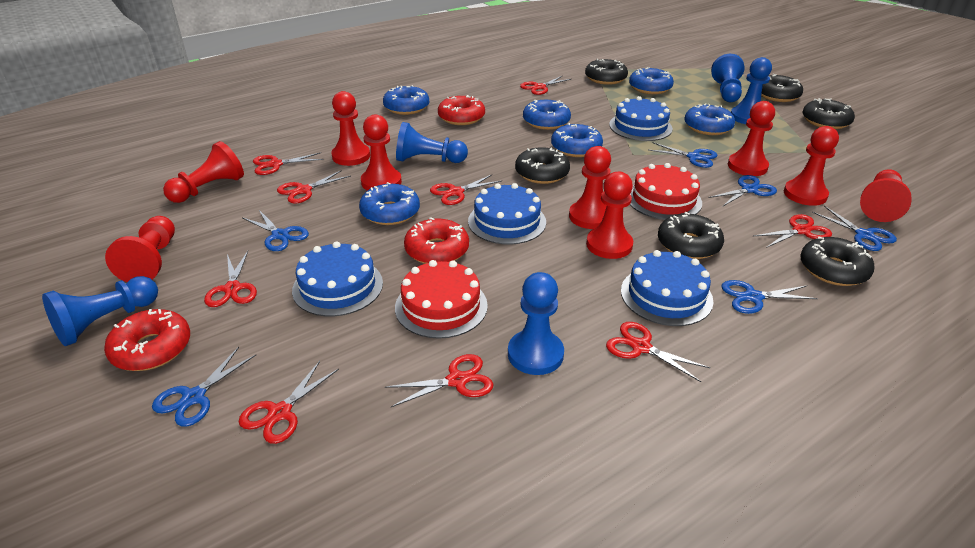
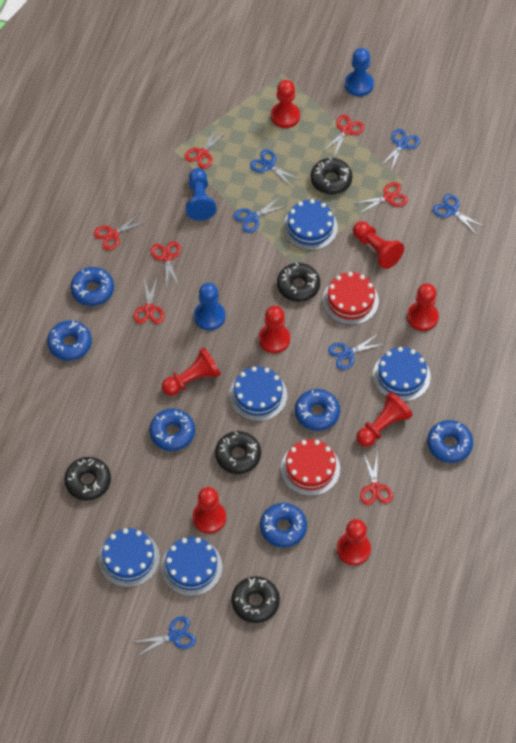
black donut: 6 -> 5
blue cake: 4 -> 5
blue pawn: 5 -> 3
red donut: 3 -> 0
red pawn: 9 -> 8
red scissors: 9 -> 7

